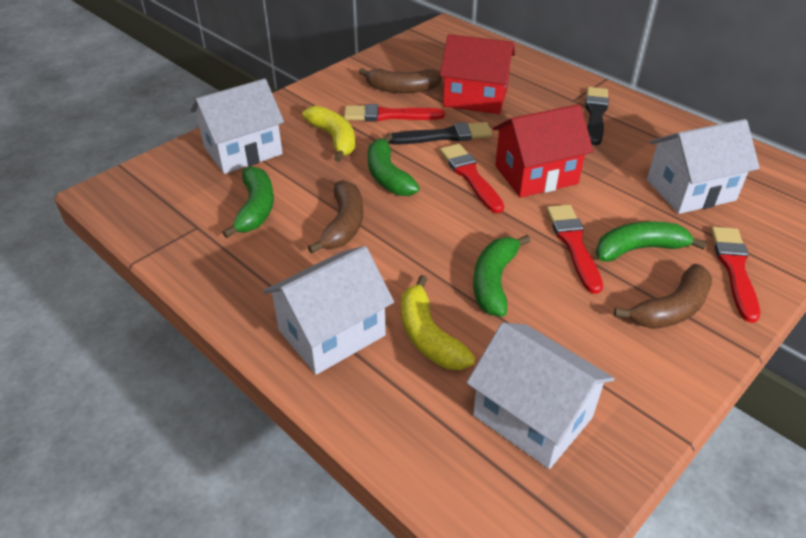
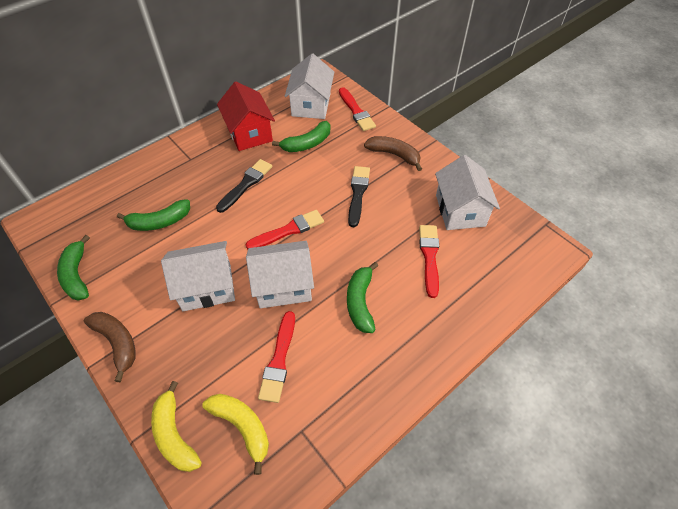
brown banana: 3 -> 2
red house: 2 -> 1

